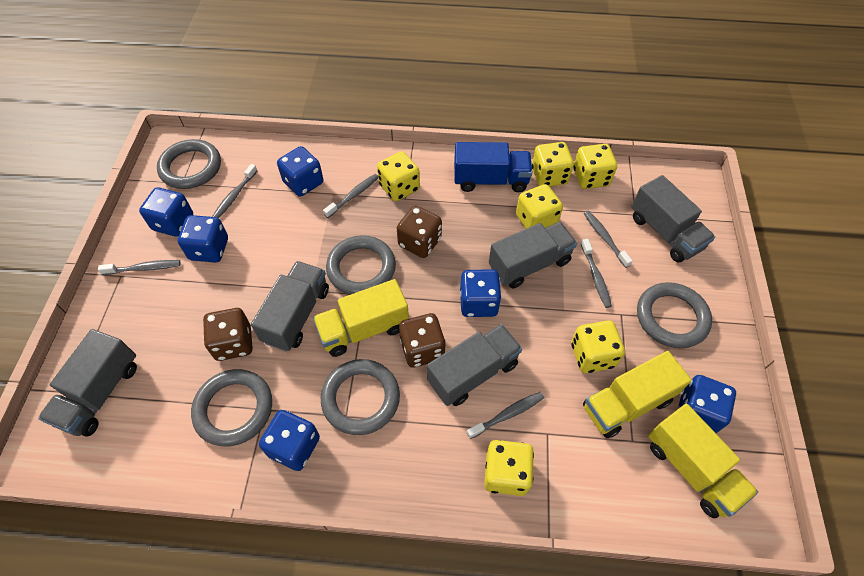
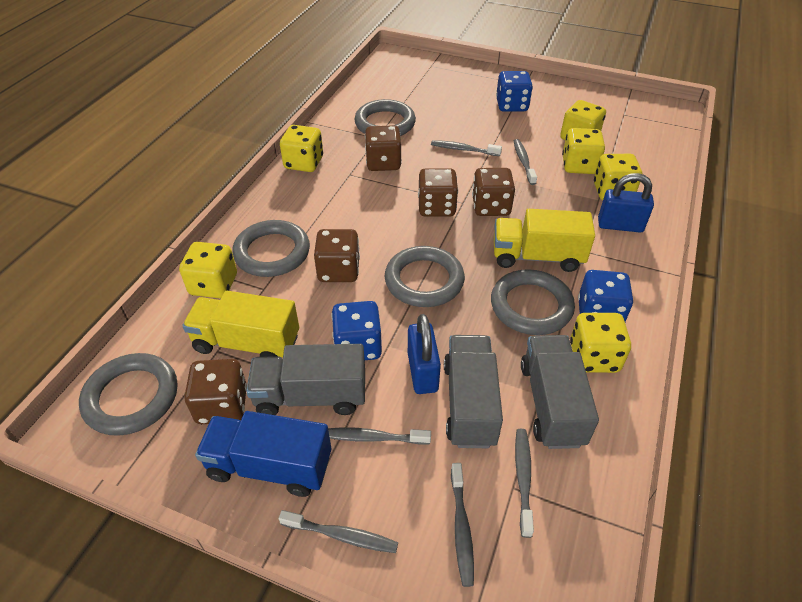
blue dice: 6 -> 3
blue padlock: 0 -> 2
brown dice: 3 -> 5
grey truck: 5 -> 3
yellow truck: 3 -> 2

